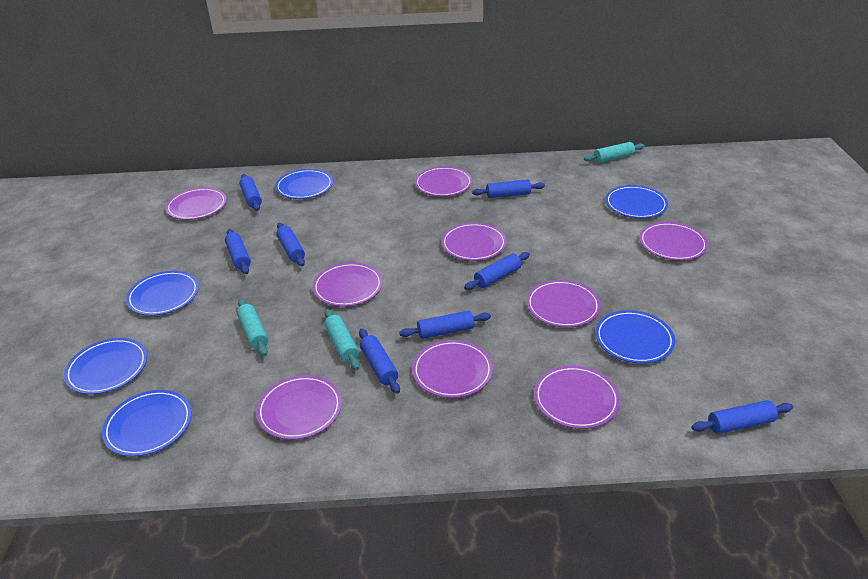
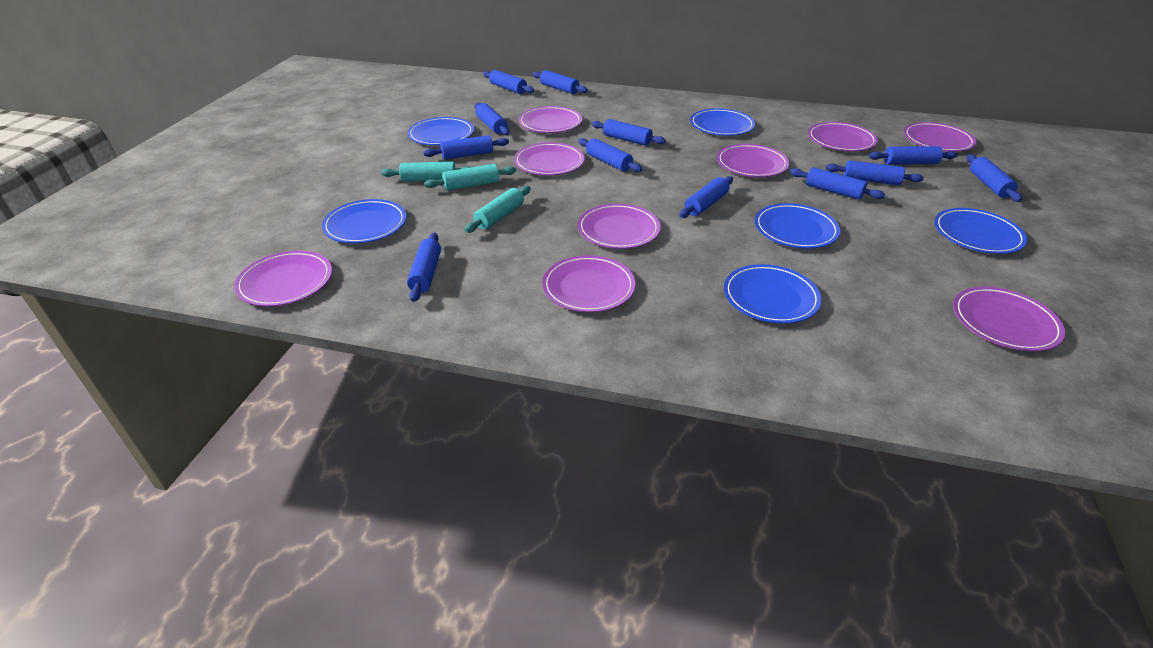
blue rolling pin: 8 -> 12

